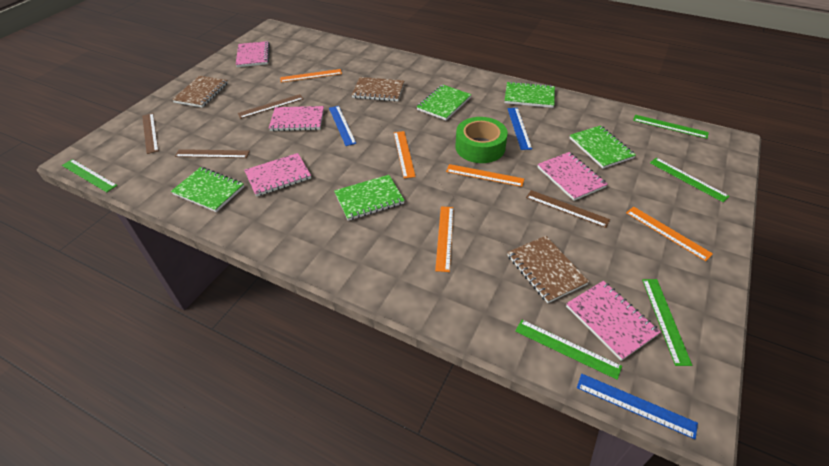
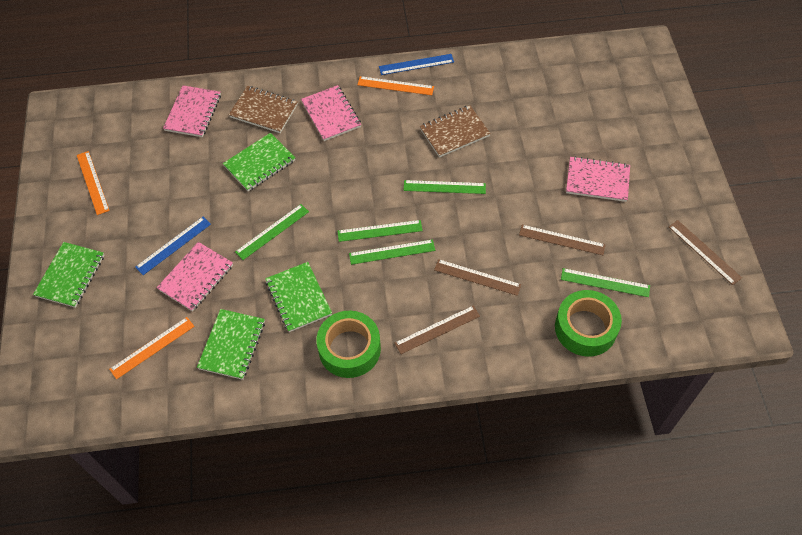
blue ruler: 3 -> 2
brown notebook: 3 -> 2
green notebook: 5 -> 4
green tape: 1 -> 2
orange ruler: 5 -> 3
pink notebook: 5 -> 4

